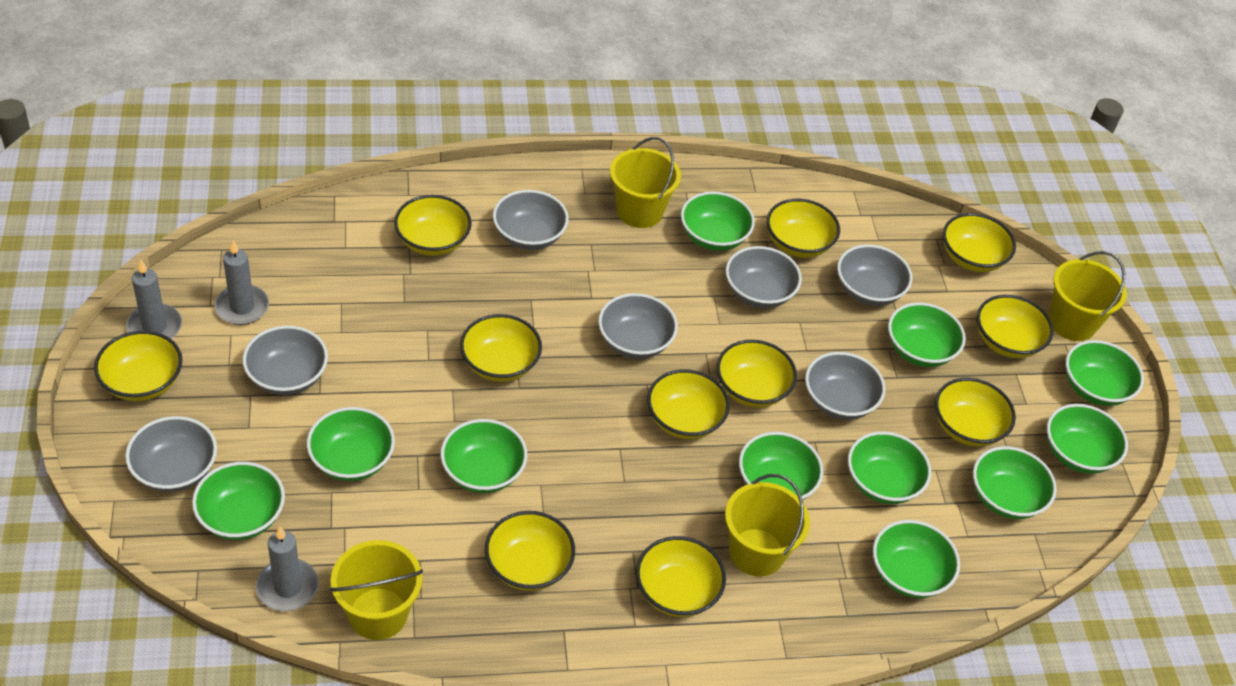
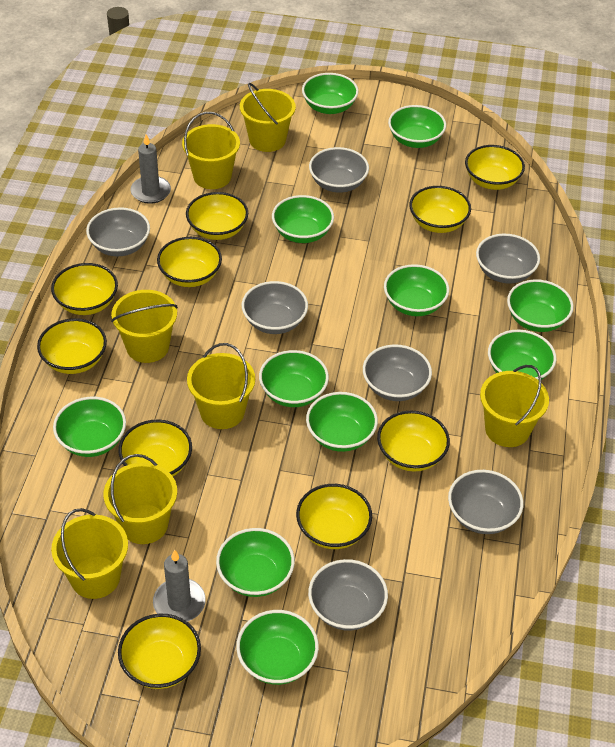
grey candle: 3 -> 2
yellow bowl: 11 -> 10
yellow bucket: 4 -> 7

